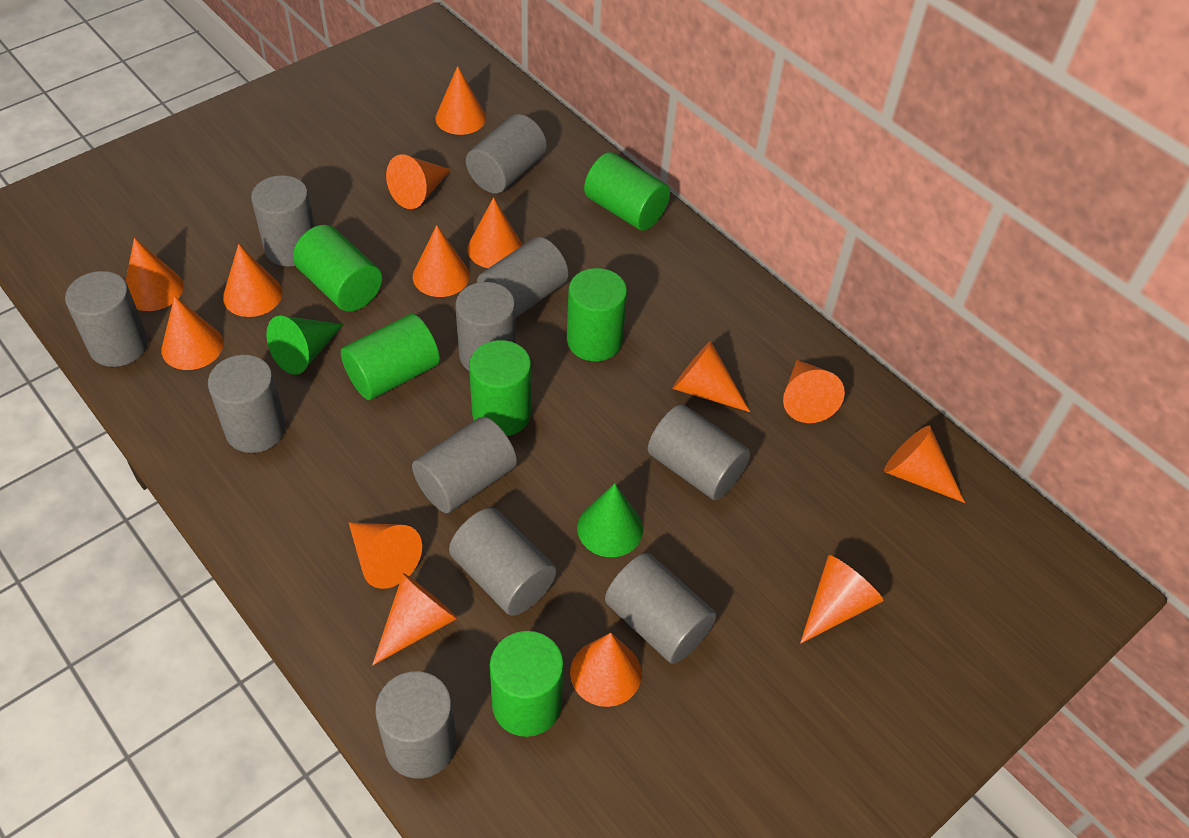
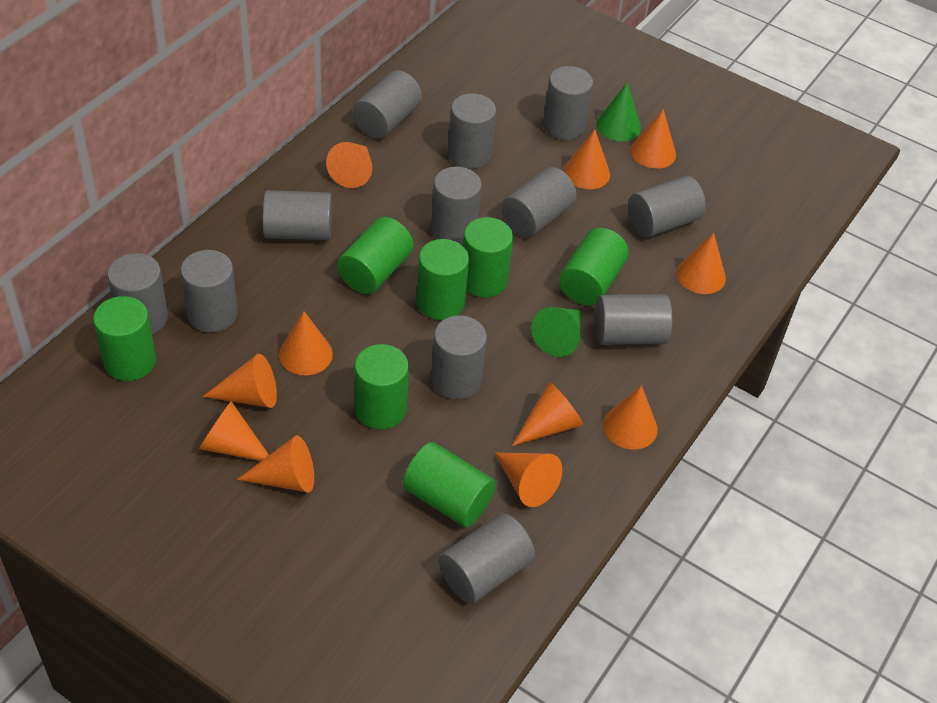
green cylinder: 6 -> 7
grey cylinder: 11 -> 12
orange cone: 14 -> 11

